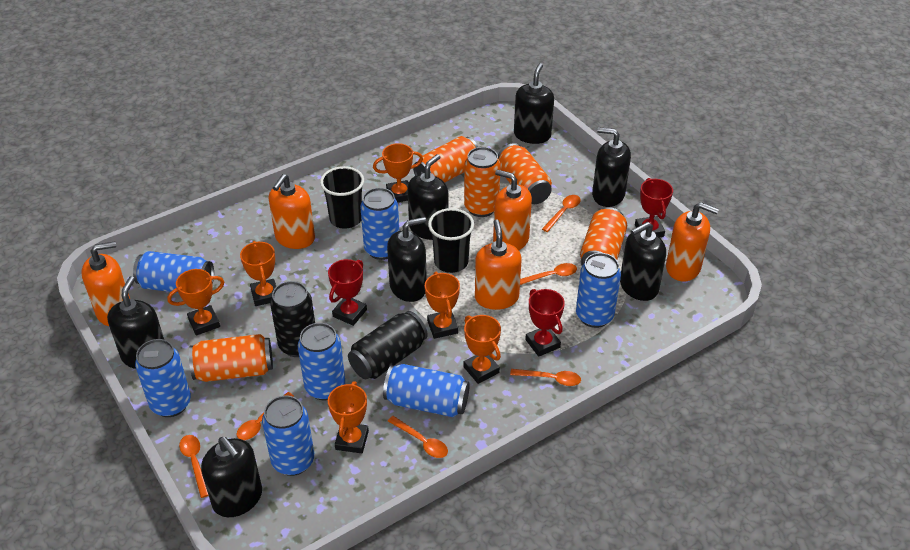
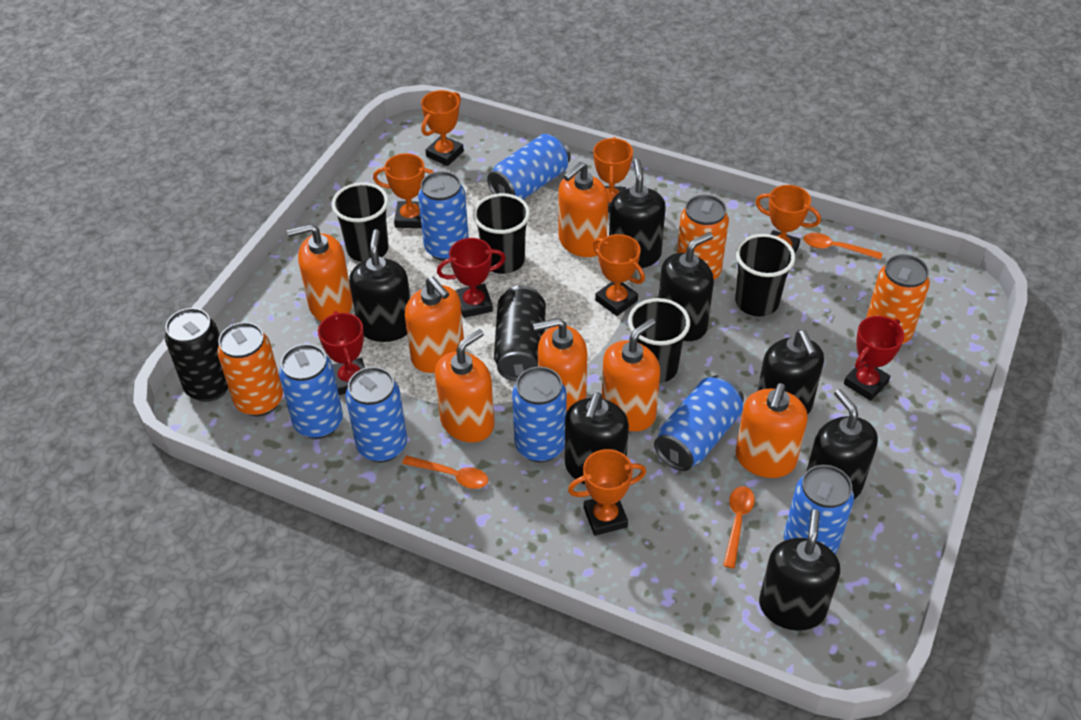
black cup: 2 -> 4
orange can: 5 -> 3
orange soap dispenser: 5 -> 7
orange spoon: 6 -> 3

